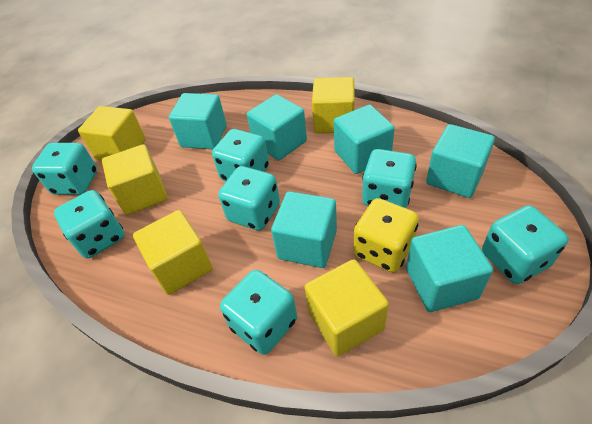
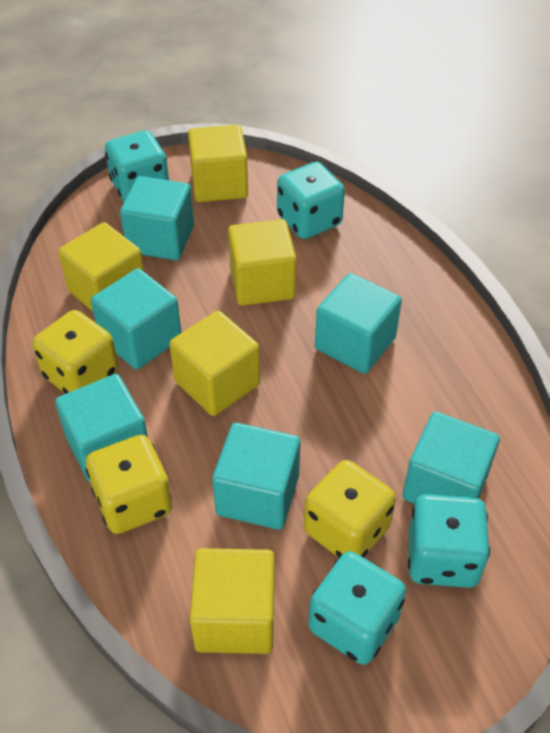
turquoise dice: 7 -> 4
yellow dice: 1 -> 3

